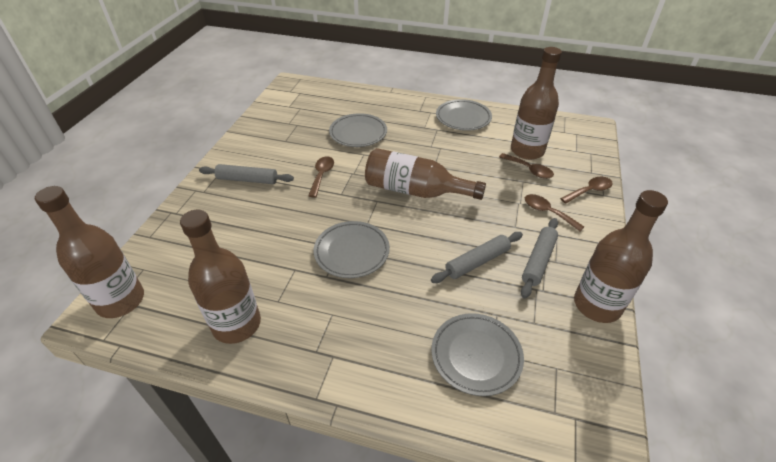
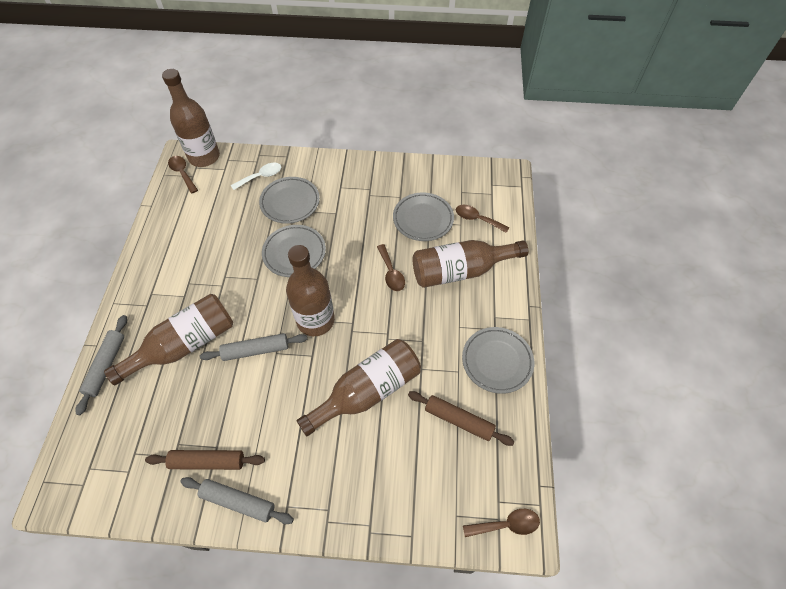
brown rolling pin: 0 -> 2
white spoon: 0 -> 1

